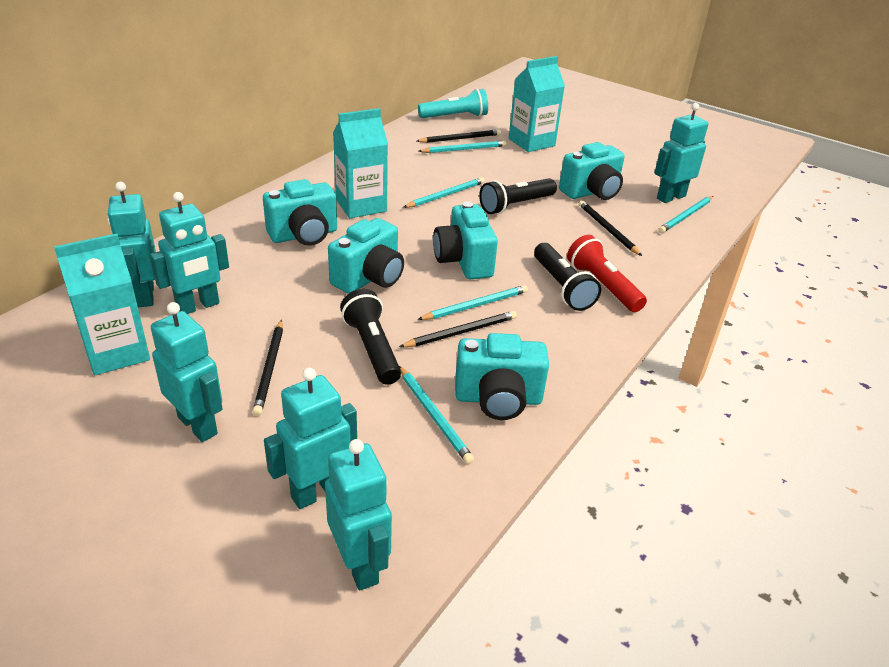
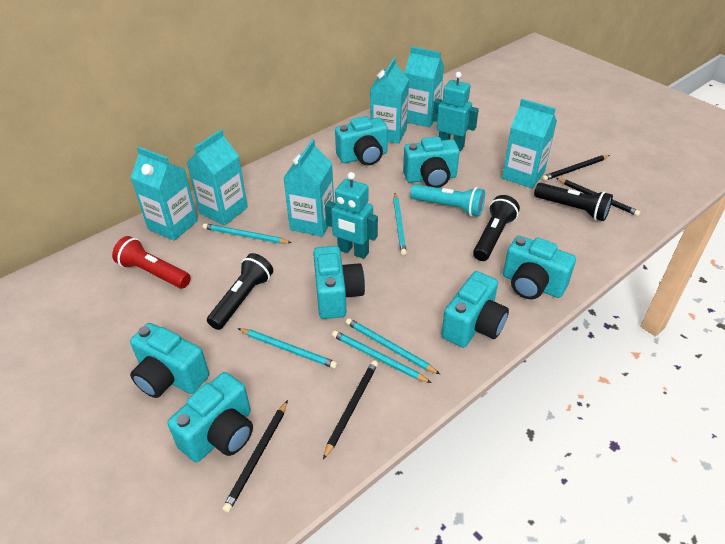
turquoise camera: 5 -> 7
turquoise carton: 3 -> 6
turquoise robot: 6 -> 2

